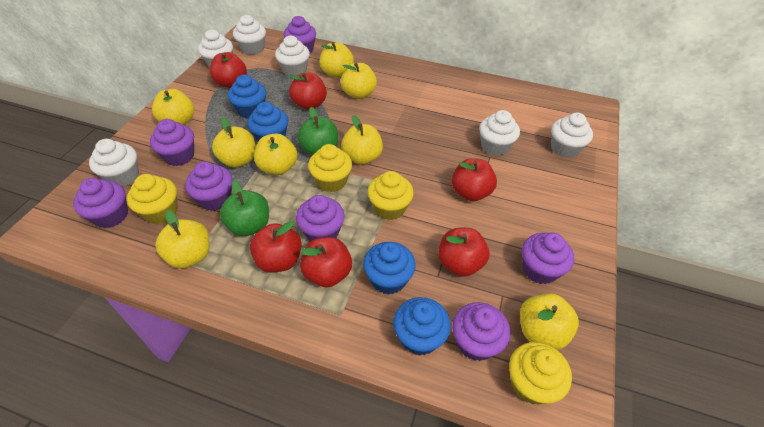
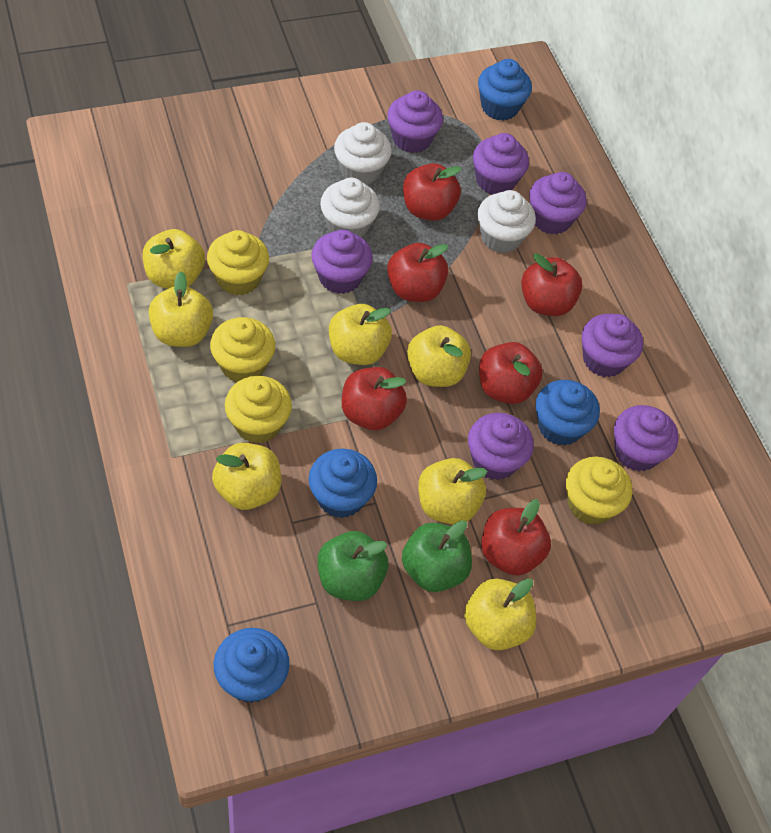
white cupcake: 6 -> 3
yellow apple: 8 -> 7

